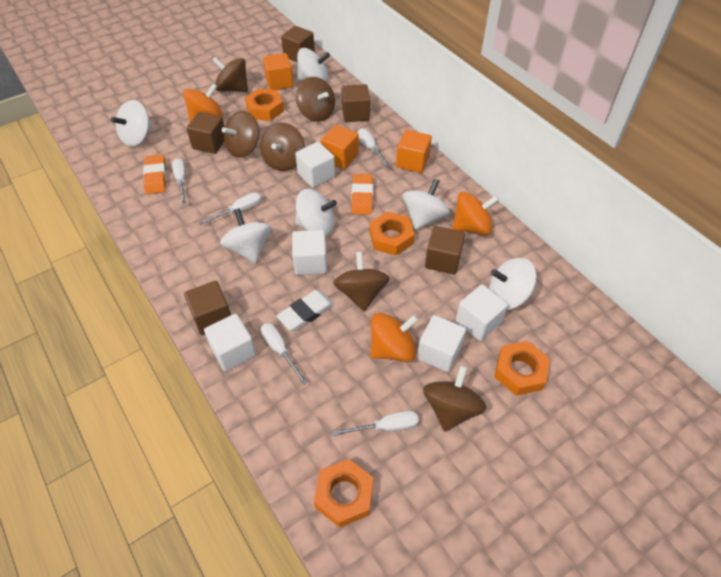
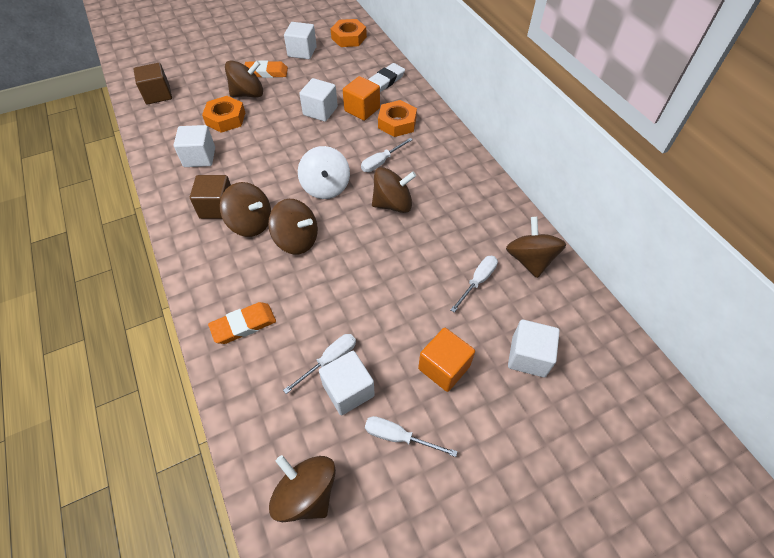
brown cube: 5 -> 2
orange cube: 3 -> 2
orange nut: 4 -> 3
orange spinning top: 3 -> 0
white screwdriver: 5 -> 4
white spinning top: 6 -> 1

